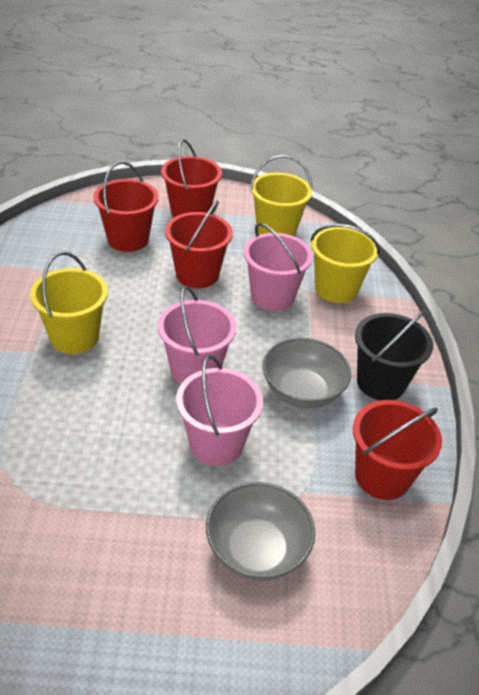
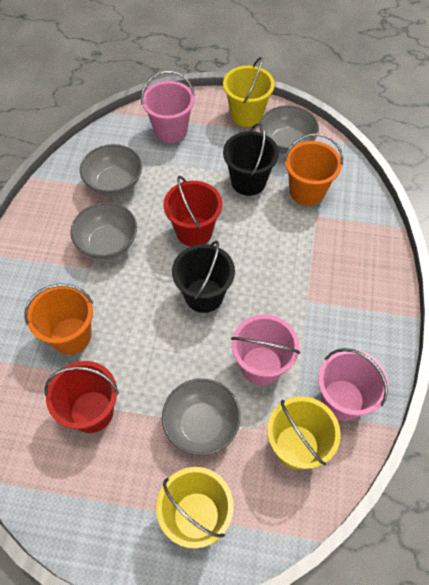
black bucket: 1 -> 2
grey bowl: 2 -> 4
orange bucket: 0 -> 2
red bucket: 4 -> 2

